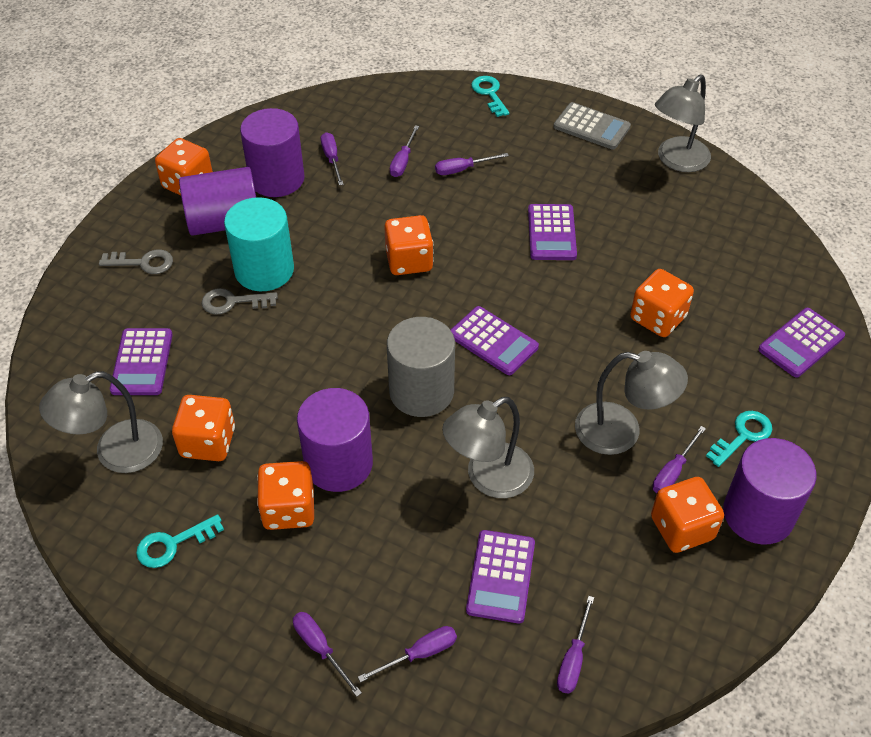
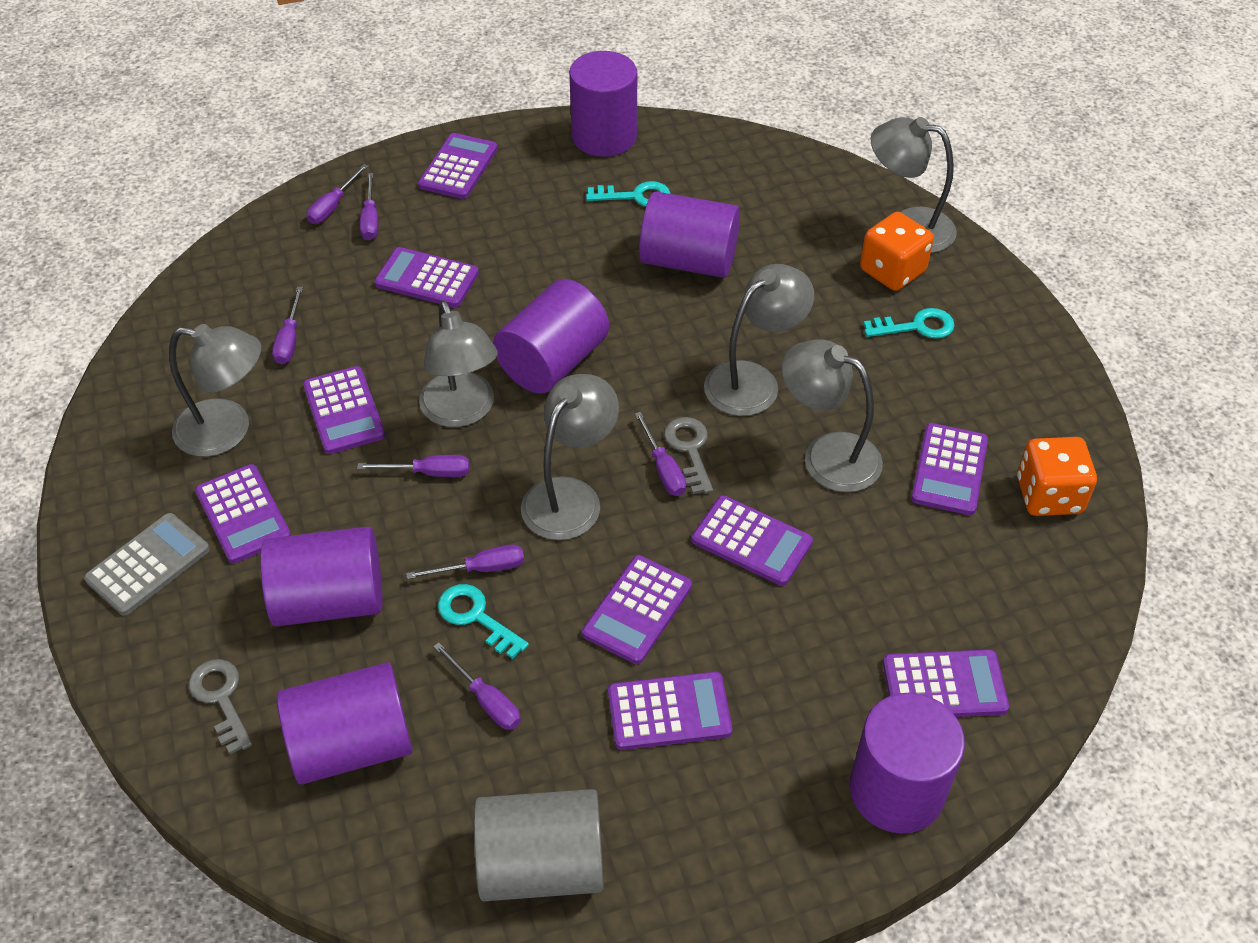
grey lamp: 4 -> 6
orange dice: 6 -> 2
purple calculator: 5 -> 9
purple cylinder: 4 -> 6
turquoise cylinder: 1 -> 0

